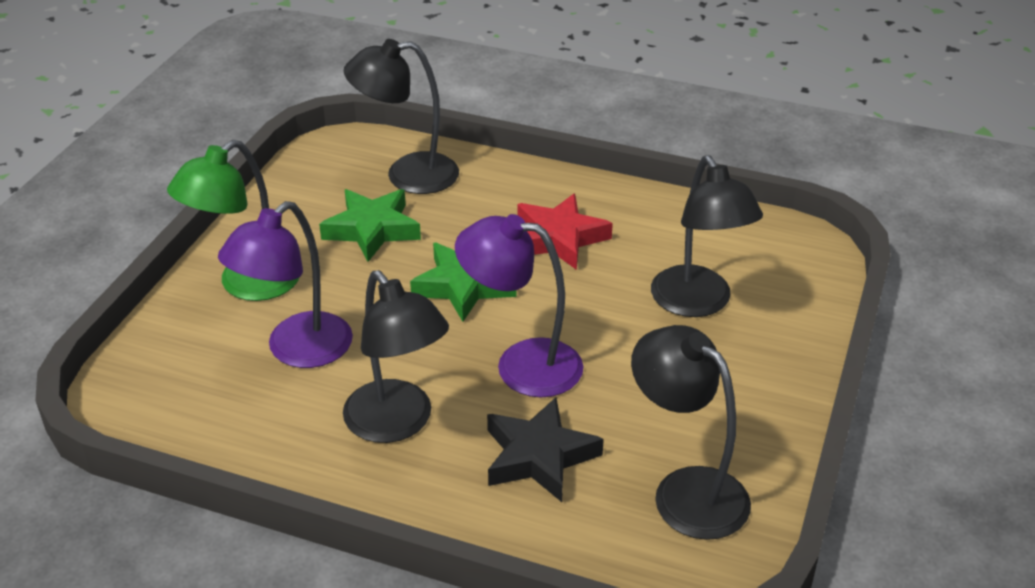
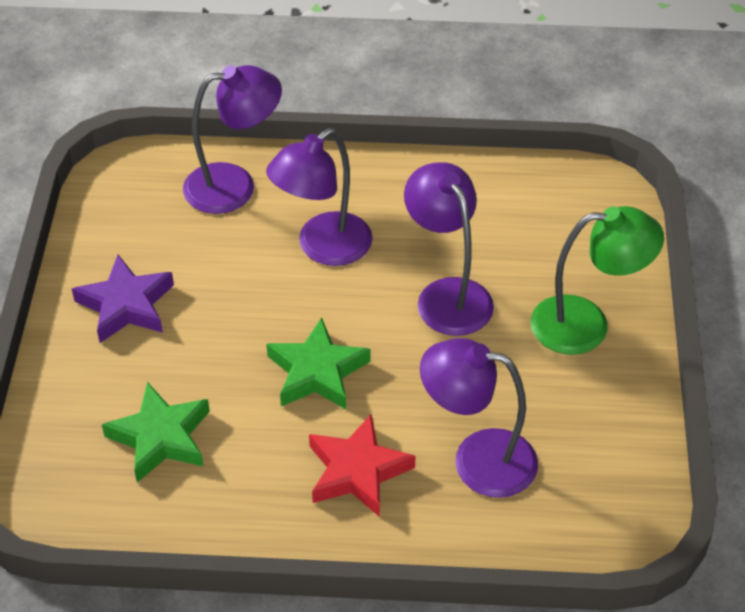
black lamp: 4 -> 0
black star: 1 -> 0
purple lamp: 2 -> 4
purple star: 0 -> 1

